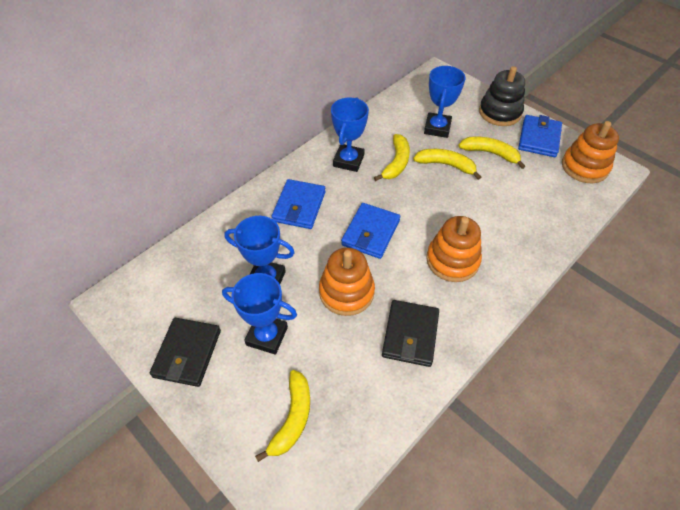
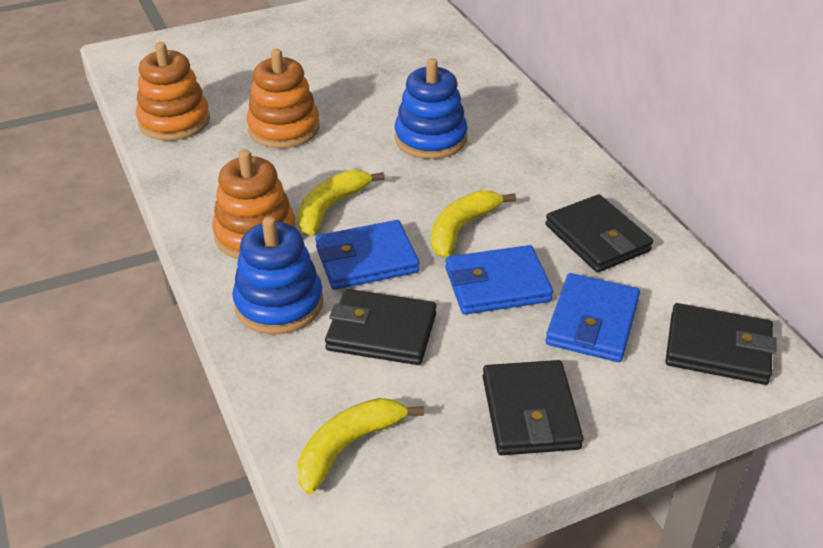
black stacking toy: 1 -> 0
black wallet: 2 -> 4
blue stacking toy: 0 -> 2
blue trophy: 4 -> 0
yellow banana: 4 -> 3

